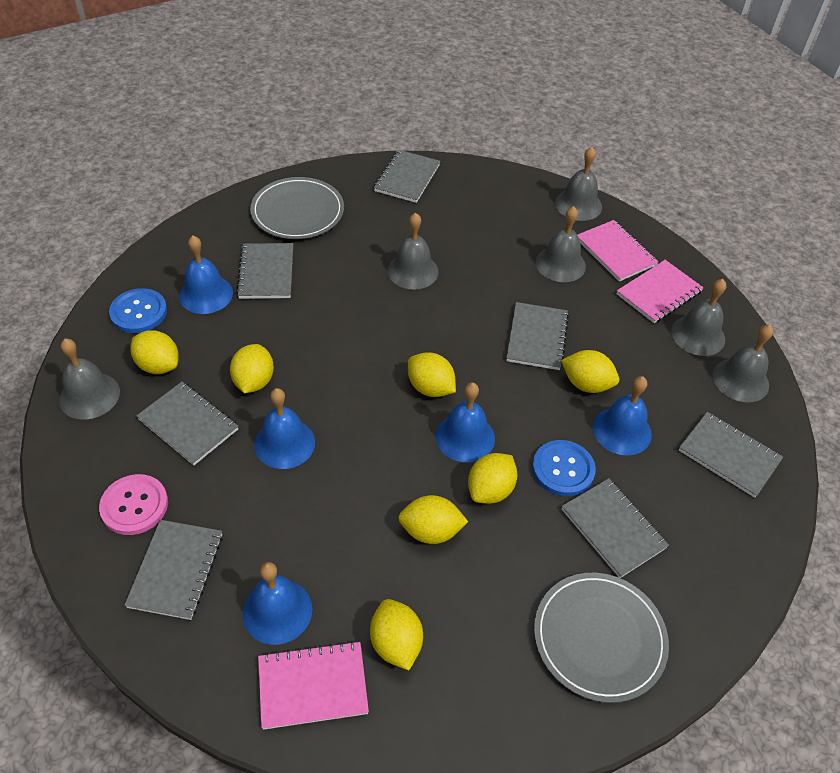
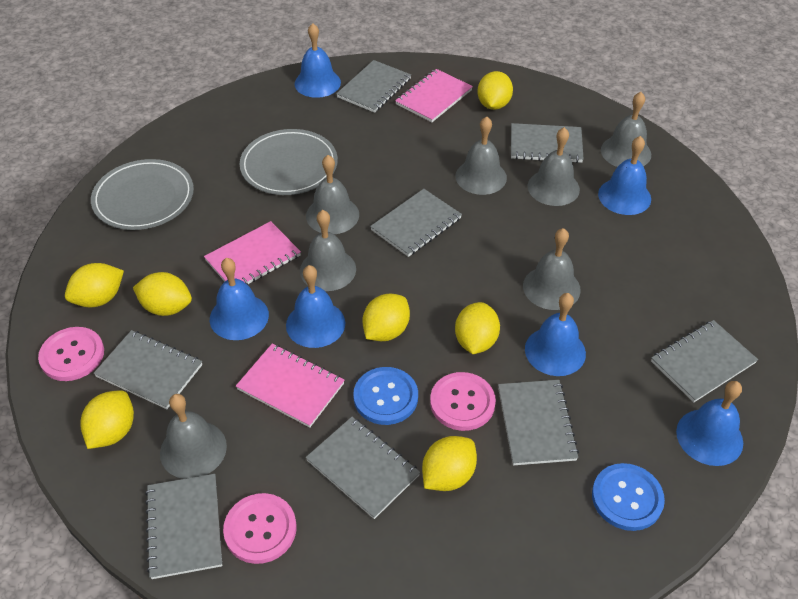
blue bell: 5 -> 6
grey bell: 6 -> 7
grey notebook: 7 -> 8
pink button: 1 -> 3

